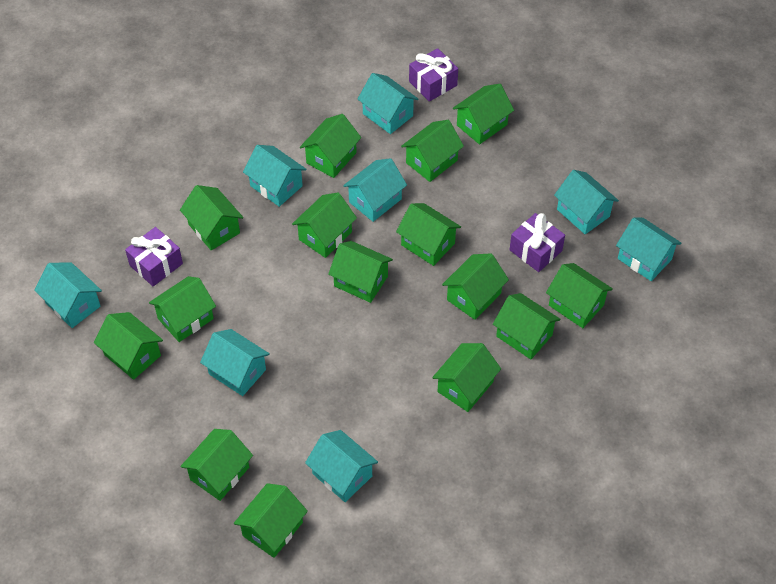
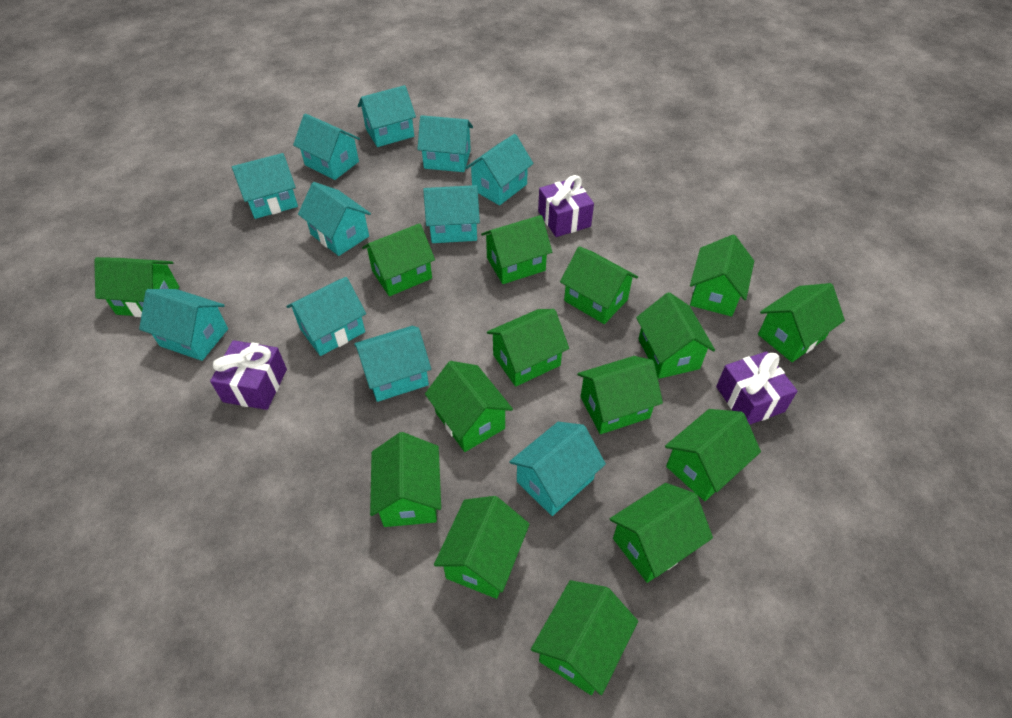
turquoise house: 8 -> 11

